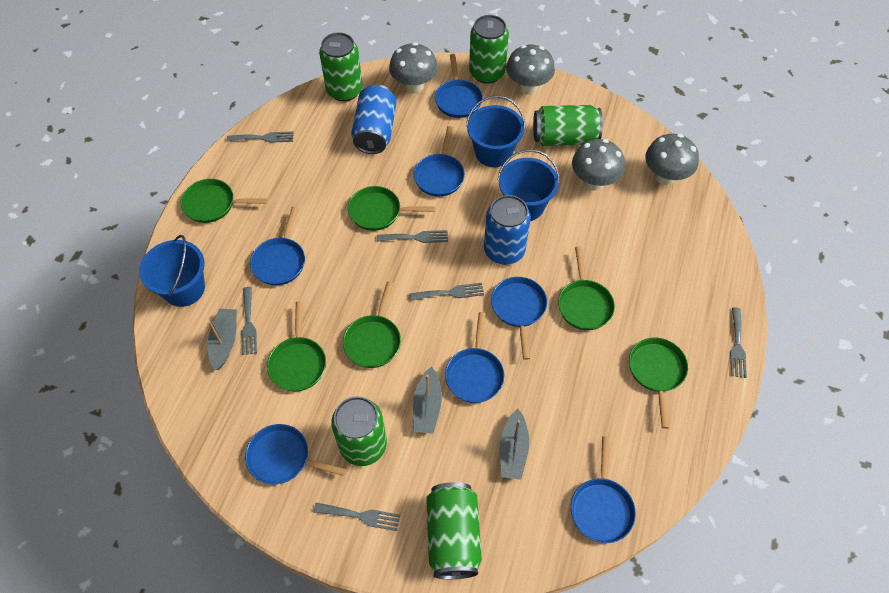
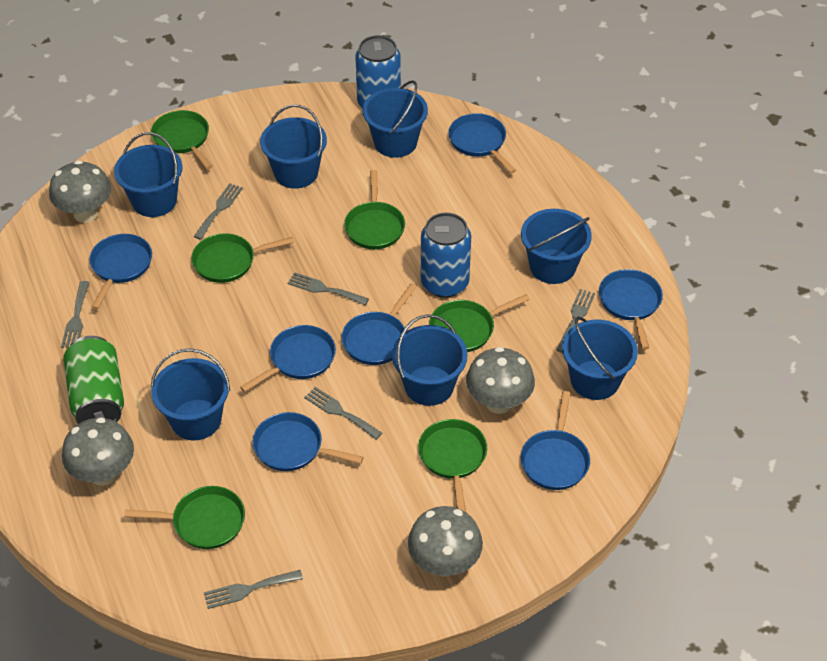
blue bucket: 3 -> 7
green can: 5 -> 1
grey boat: 3 -> 0

